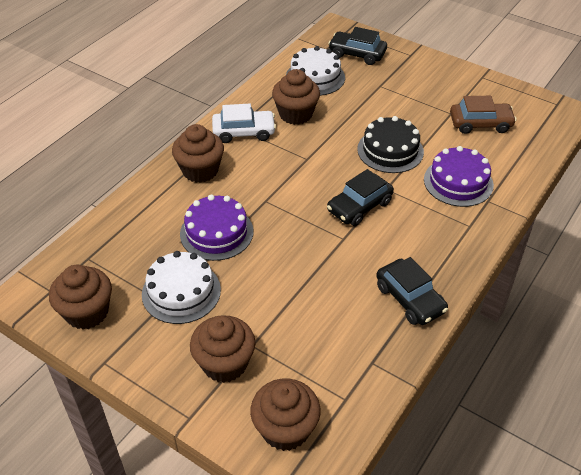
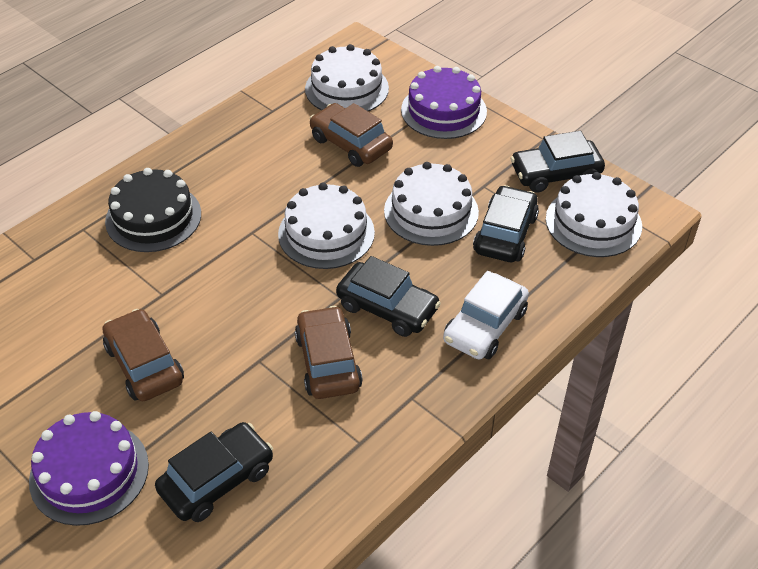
black car: 3 -> 4
brown car: 1 -> 3
brown cupcake: 5 -> 0
white cake: 2 -> 4

